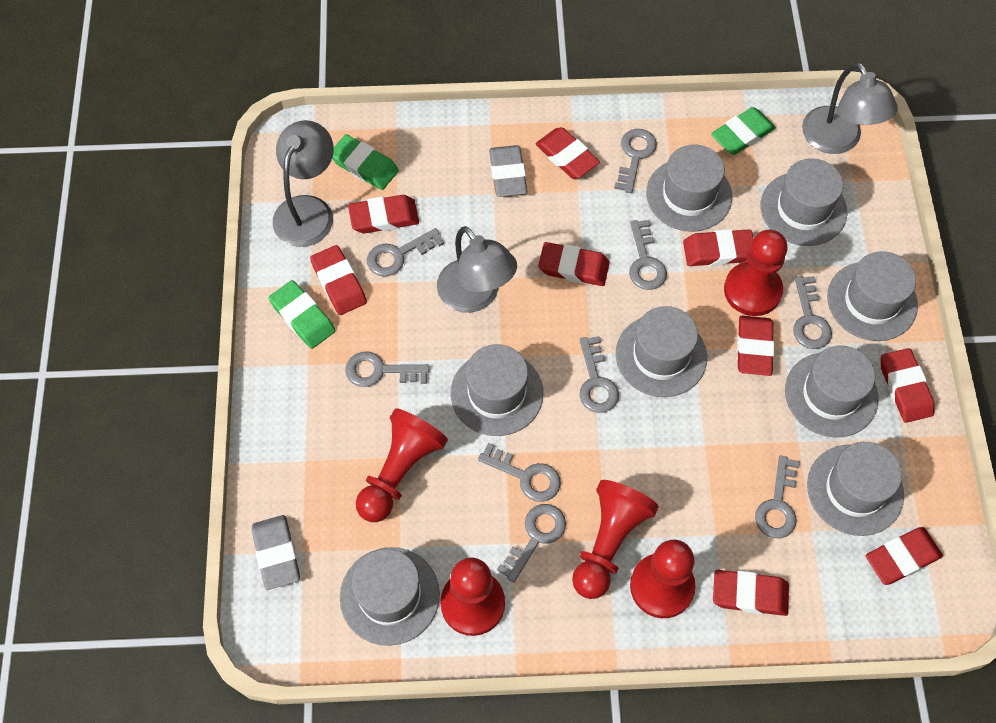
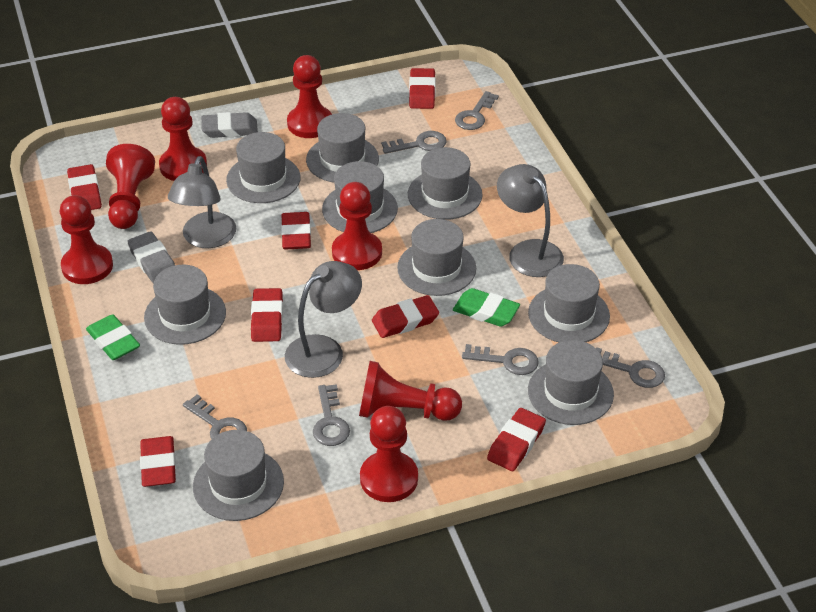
green eraser: 3 -> 2
grey hat: 8 -> 9
grey key: 9 -> 6
red eraser: 9 -> 7
red pawn: 5 -> 7

